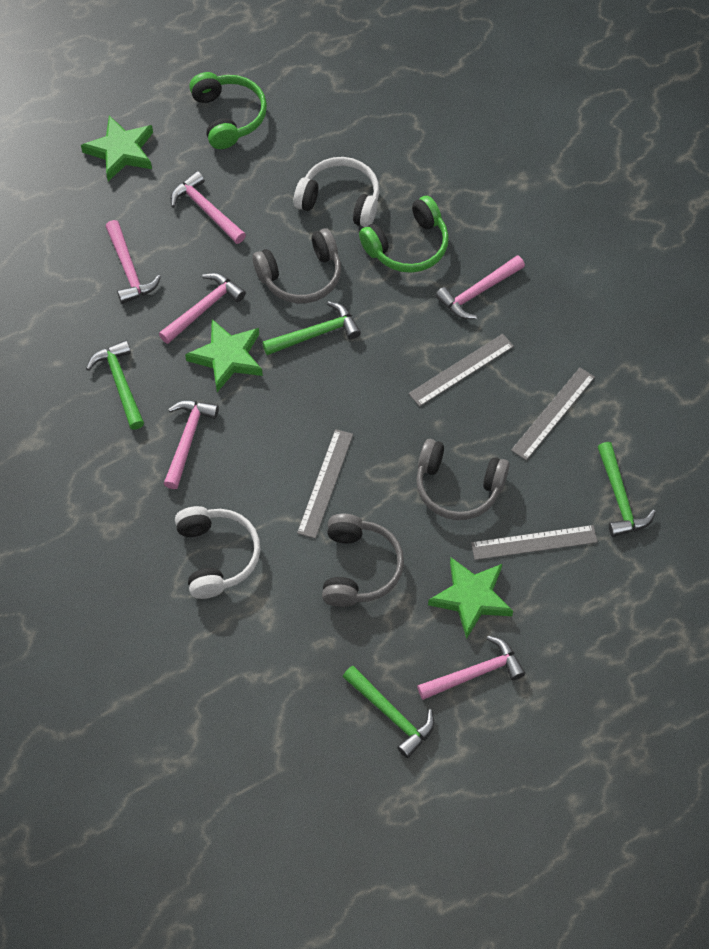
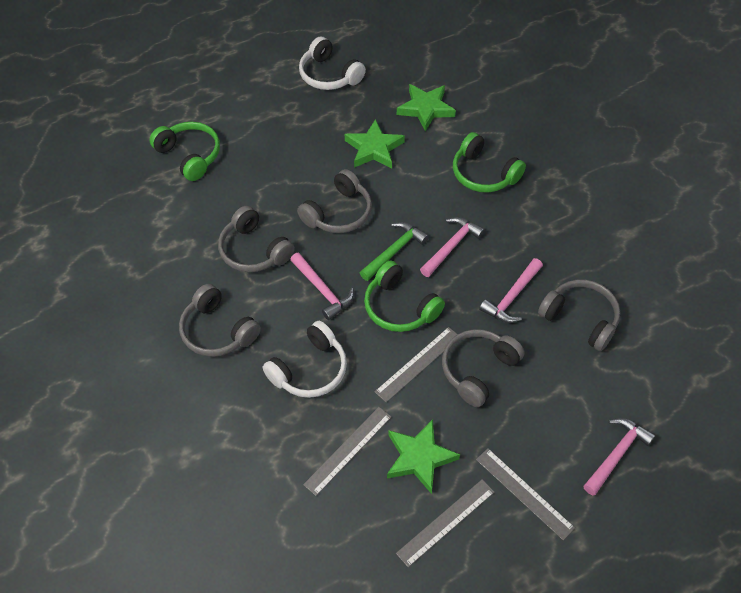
green hammer: 4 -> 1
green headphones: 2 -> 3
grey headphones: 3 -> 5
pink hammer: 6 -> 4

